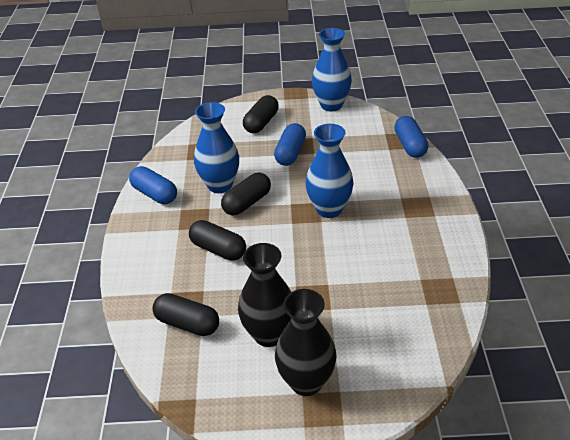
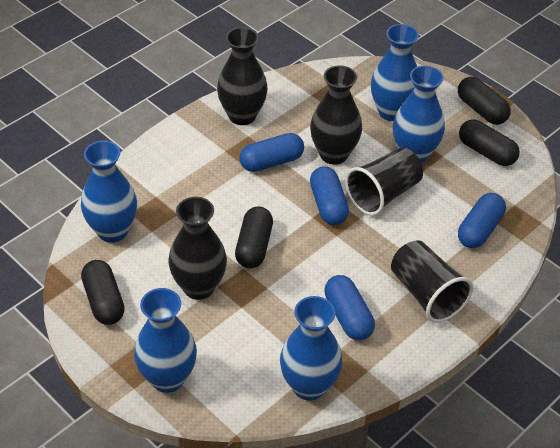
black cup: 0 -> 2
black vase: 2 -> 3
blue capsule: 3 -> 4
blue vase: 3 -> 5

